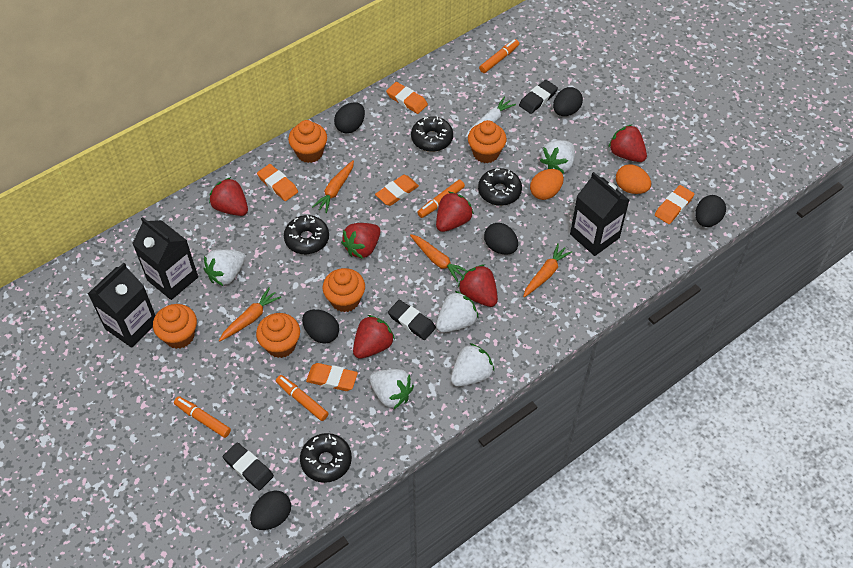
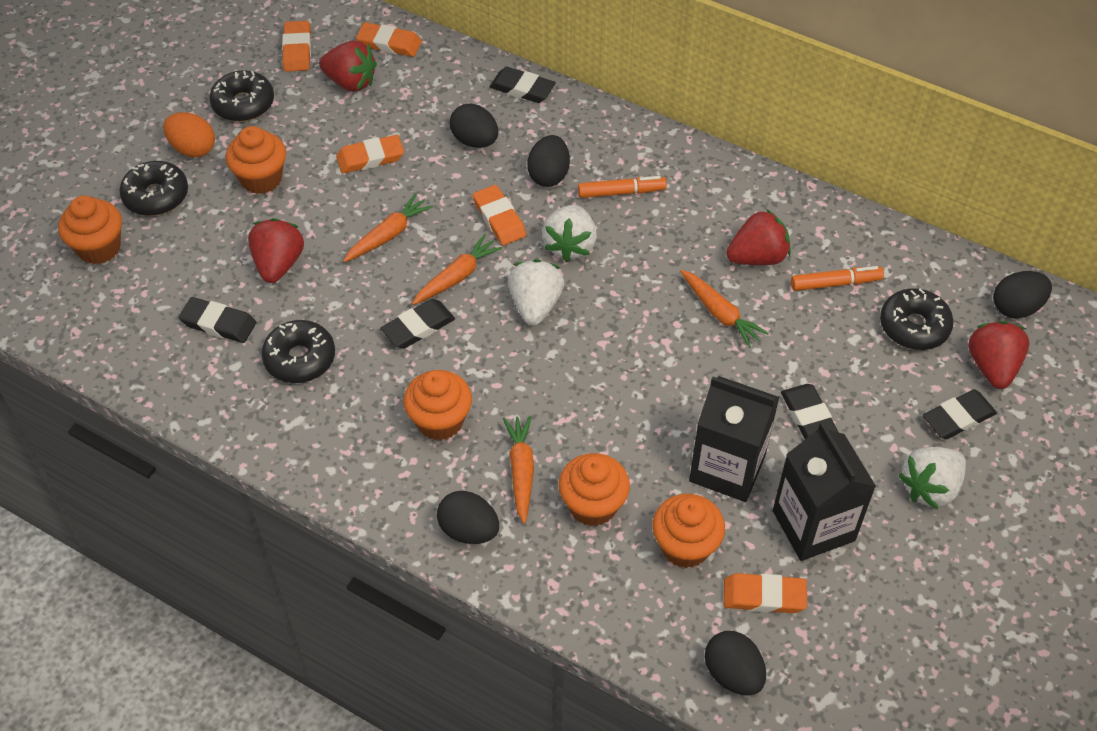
black carton: 3 -> 2
black egg: 6 -> 5
black eraser: 3 -> 5
orange egg: 2 -> 1
orange marker: 4 -> 2
red strawberry: 6 -> 4
white carrot: 1 -> 0
white strawberry: 5 -> 3

